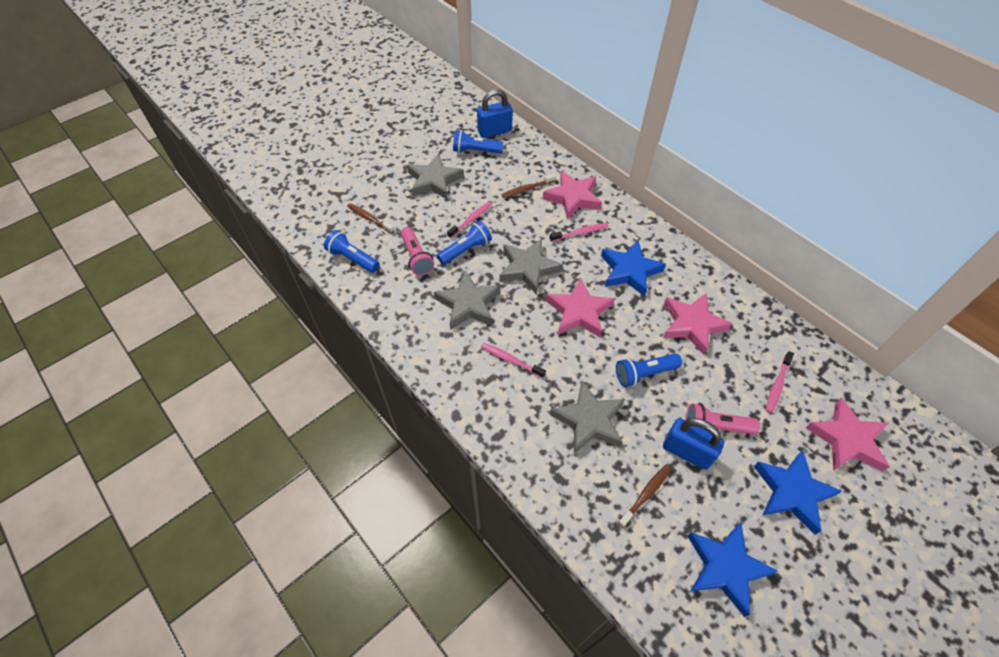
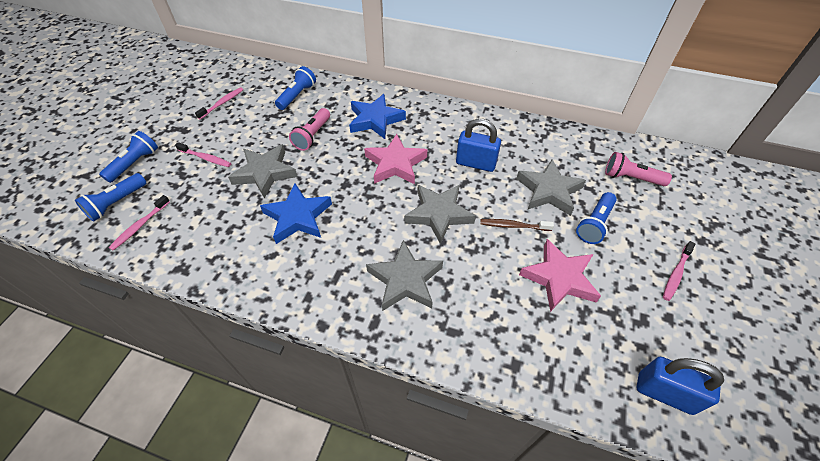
blue star: 3 -> 2
brown toothbrush: 3 -> 1
pink star: 4 -> 2

